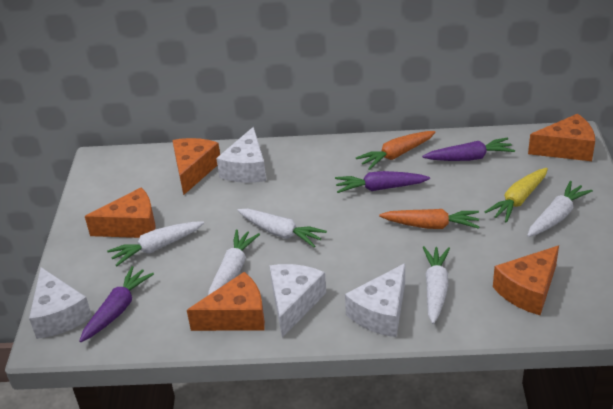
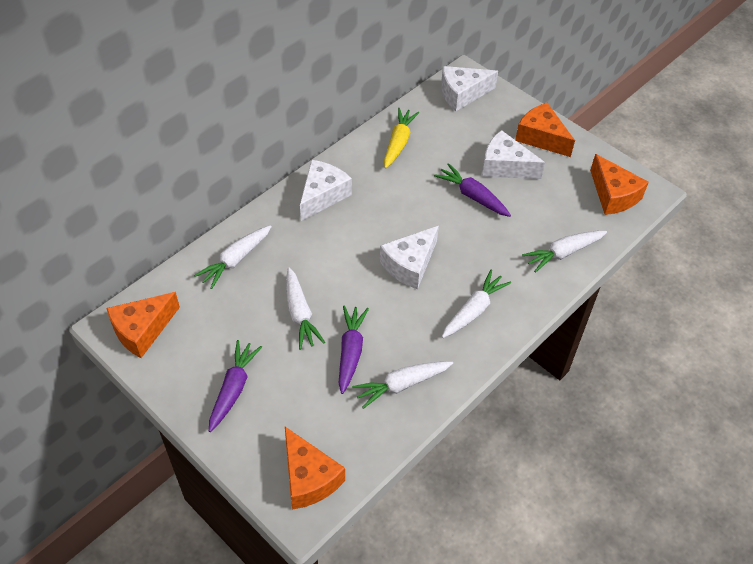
orange carrot: 2 -> 0
orange cheese: 5 -> 4

